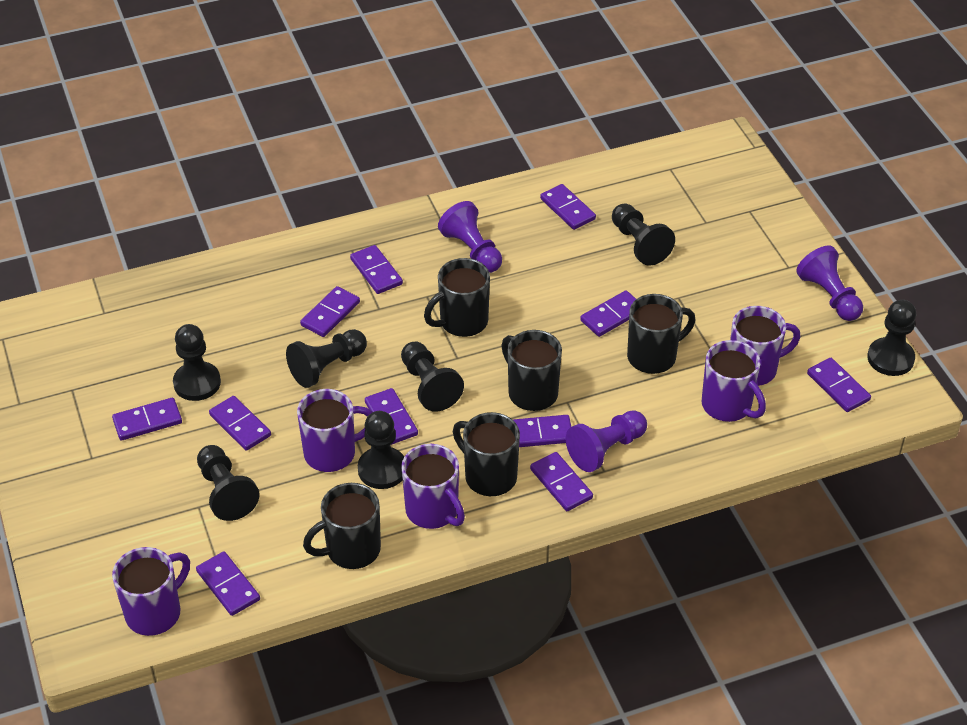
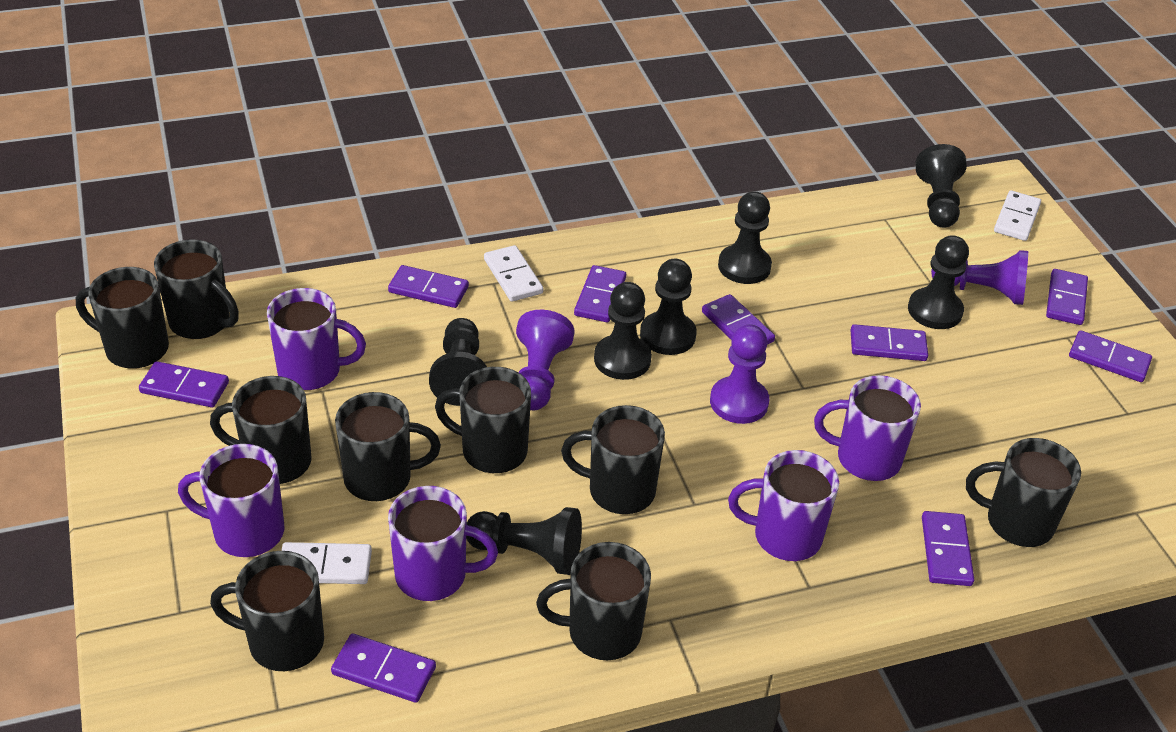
black mug: 5 -> 9
purple domino: 11 -> 9
white domino: 0 -> 3

